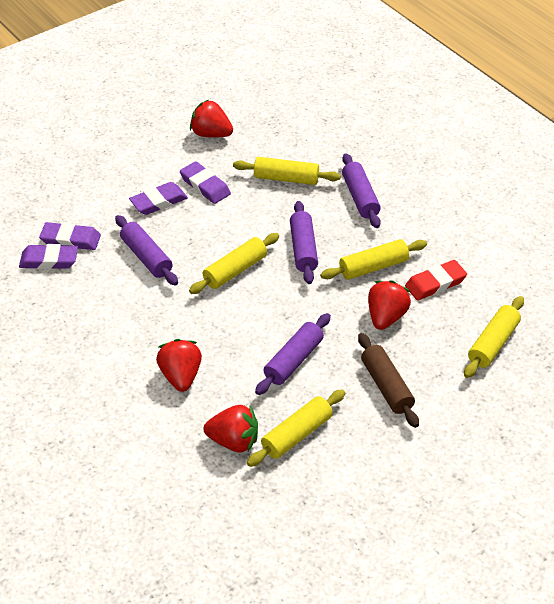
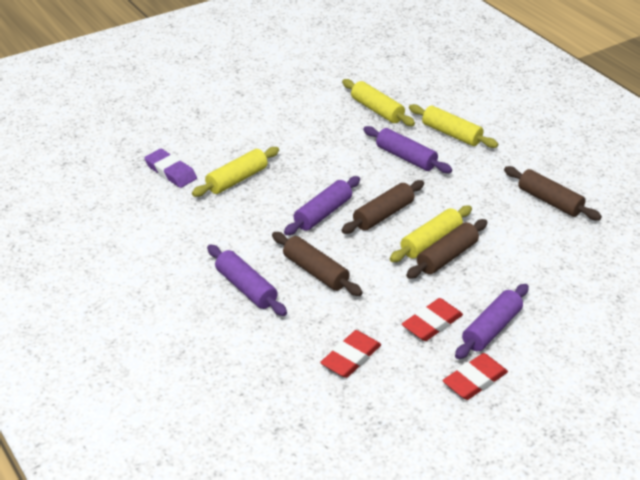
brown rolling pin: 1 -> 4
purple eraser: 4 -> 1
red eraser: 1 -> 3
red strawberry: 4 -> 0
yellow rolling pin: 5 -> 4

